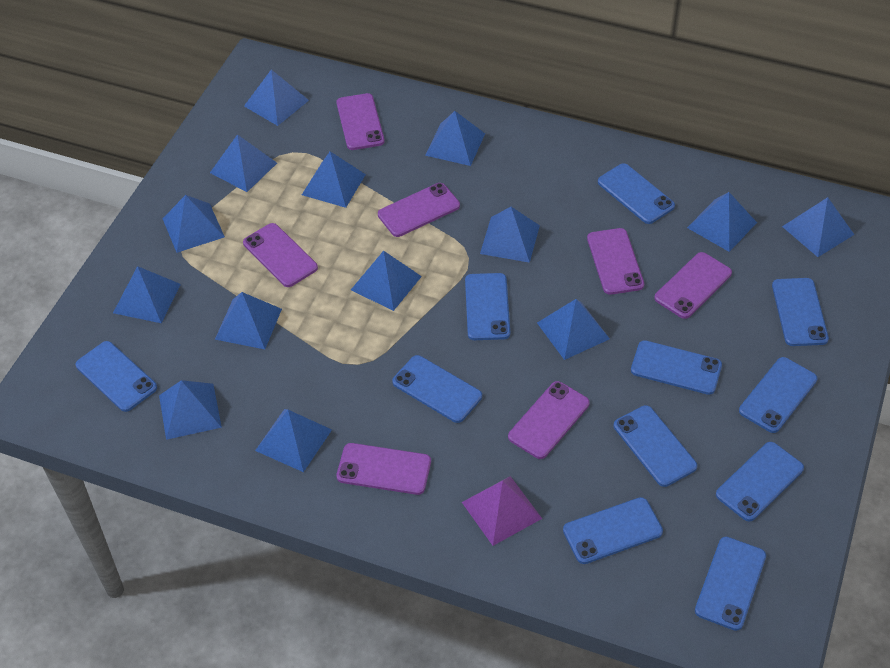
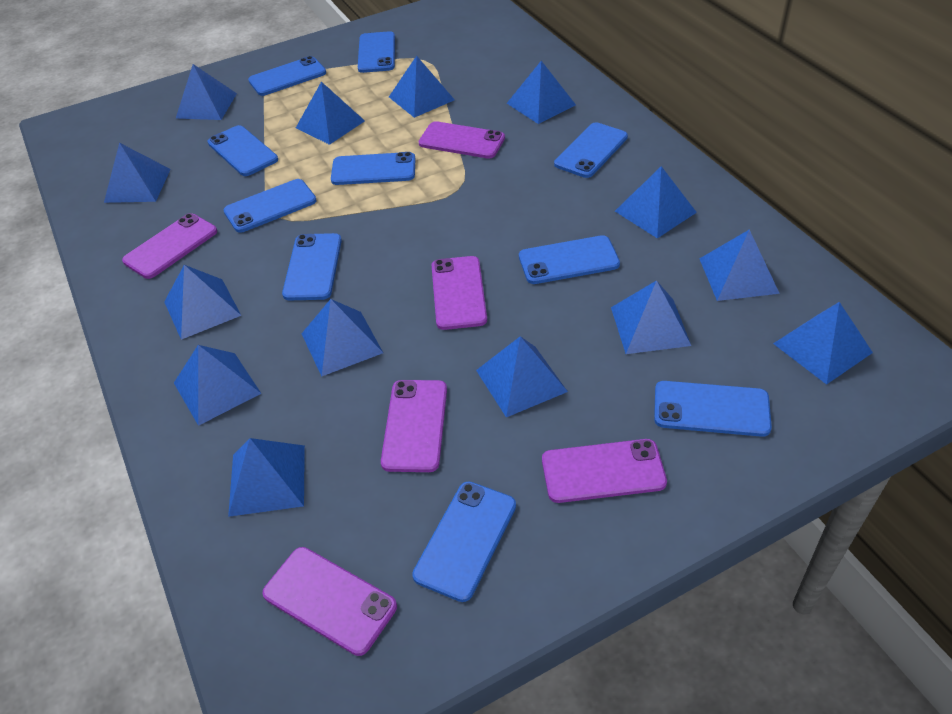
blue phone: 11 -> 10
purple phone: 7 -> 6
purple pyramid: 1 -> 0

